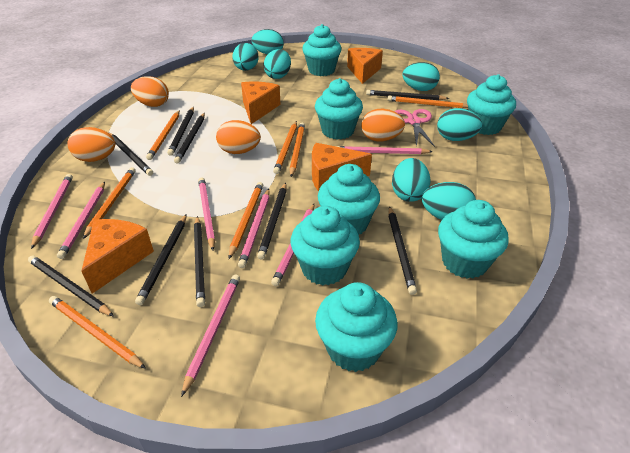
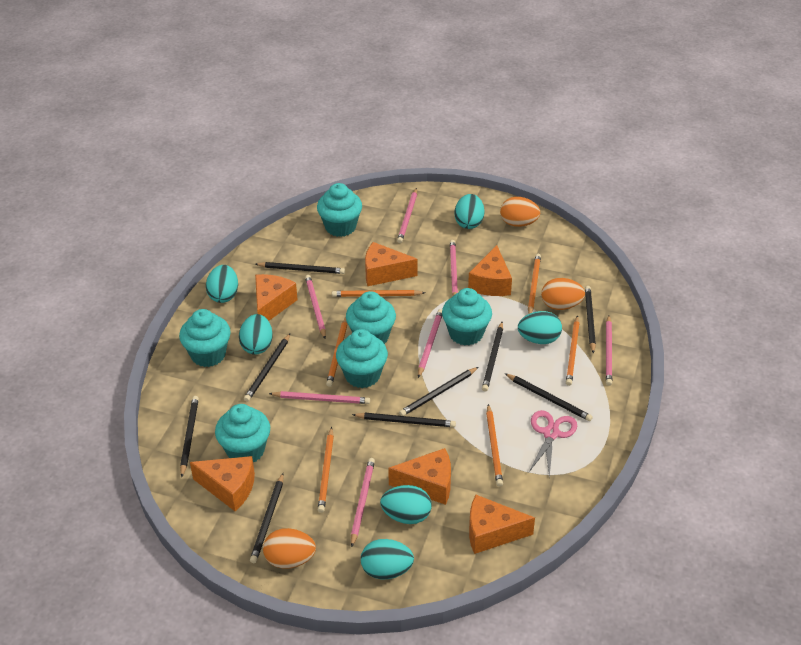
orange cheese: 4 -> 6
orange egg: 4 -> 3
orange pencil: 7 -> 6
turquoise cupcake: 7 -> 6
turquoise egg: 7 -> 6

